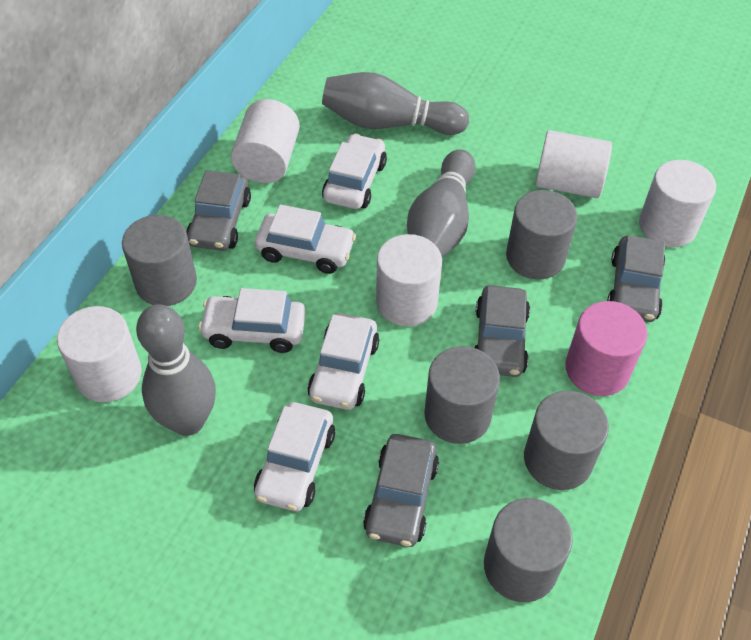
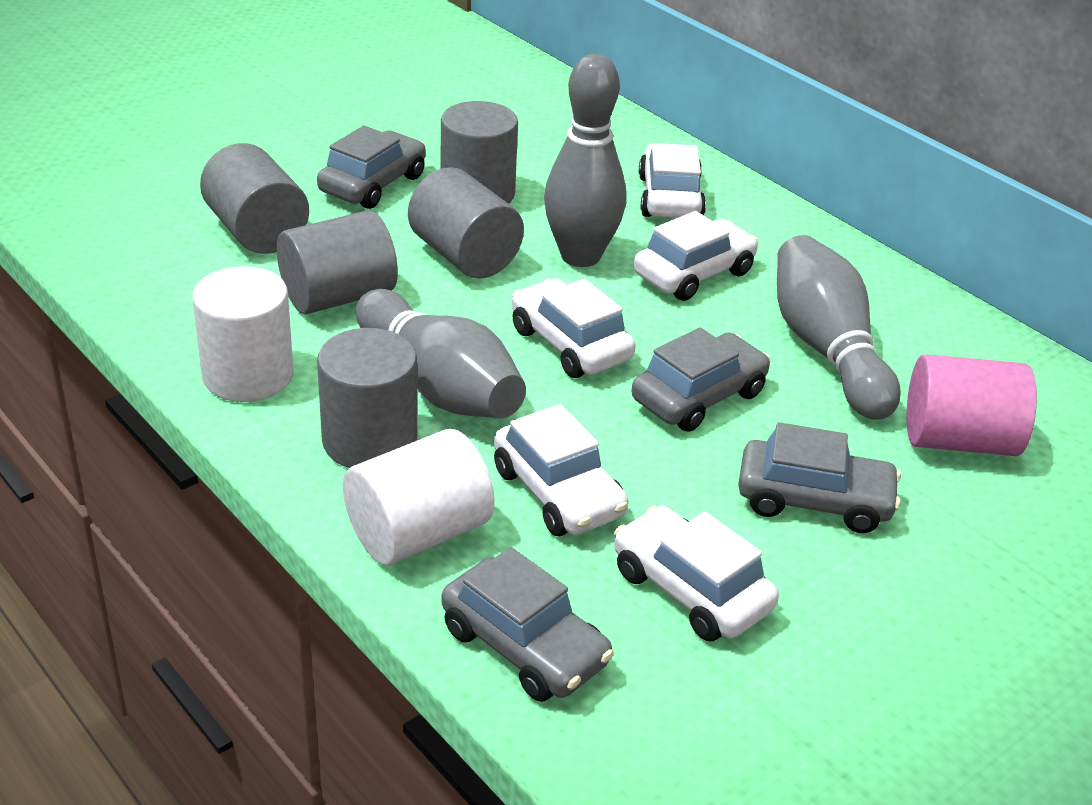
white cylinder: 5 -> 2

